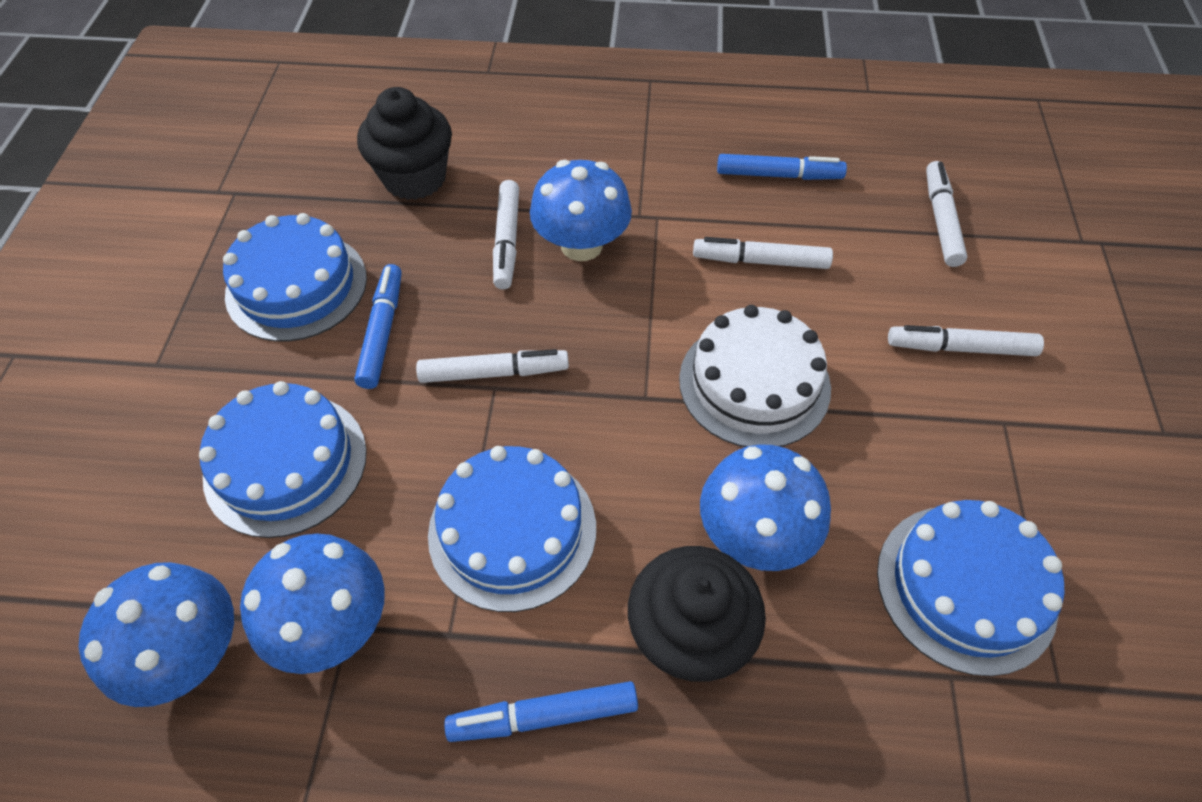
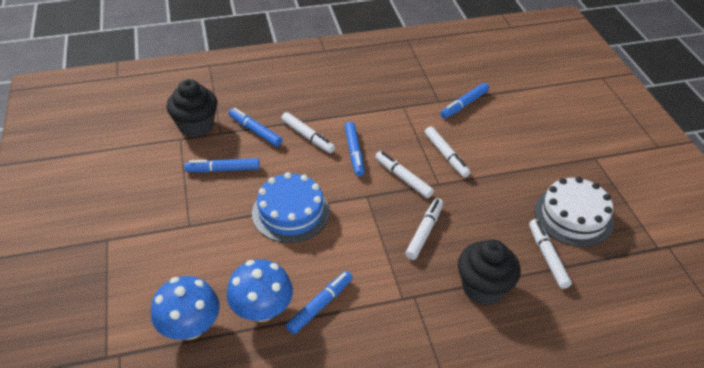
blue cake: 4 -> 1
blue marker: 3 -> 5
blue mushroom: 4 -> 2

